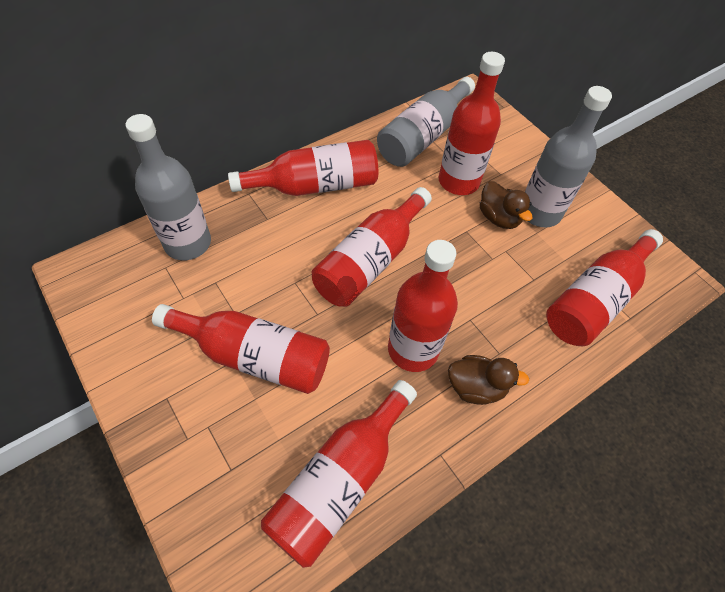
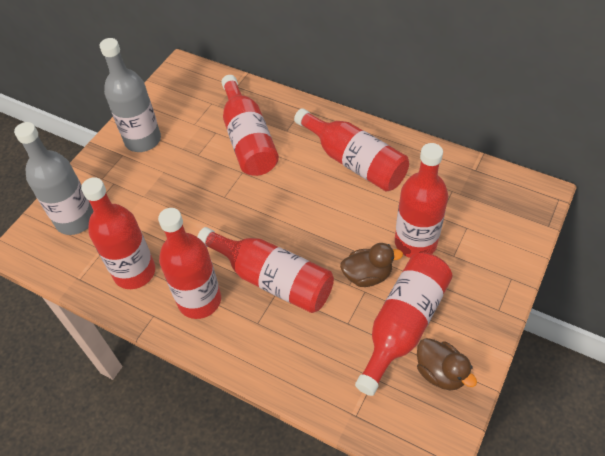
grey bottle: 3 -> 2

